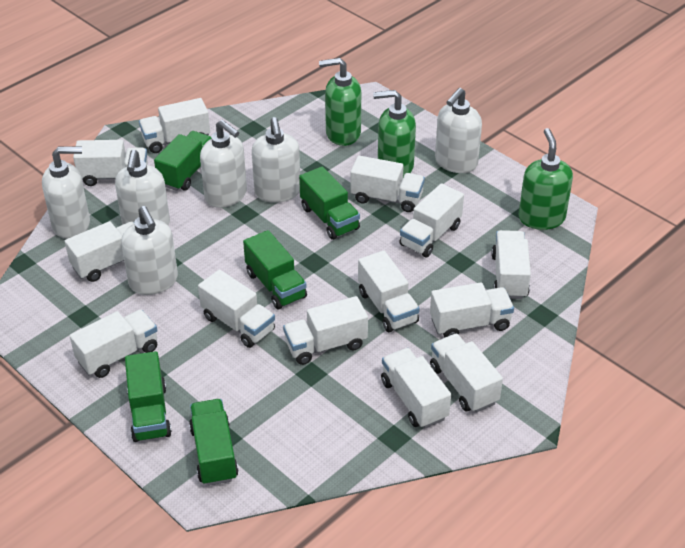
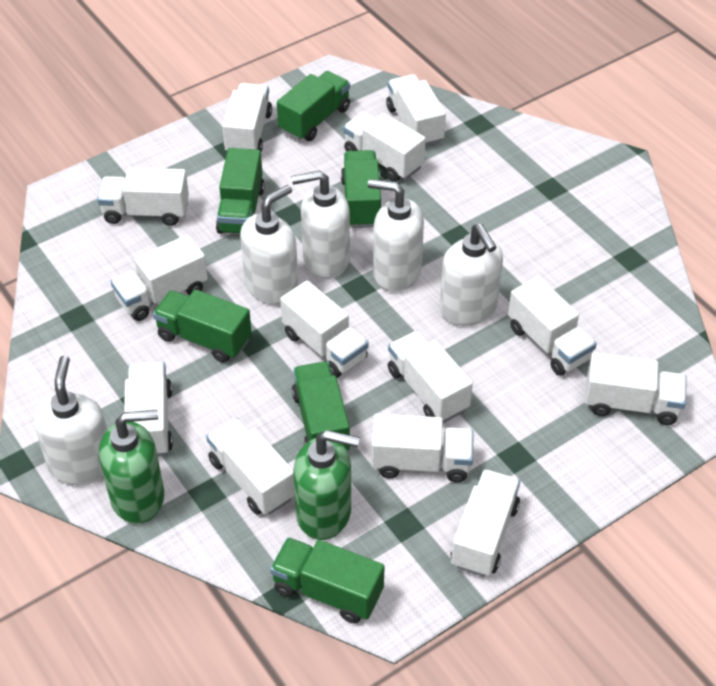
green soap dispenser: 3 -> 2
green truck: 5 -> 6
white soap dispenser: 6 -> 5

